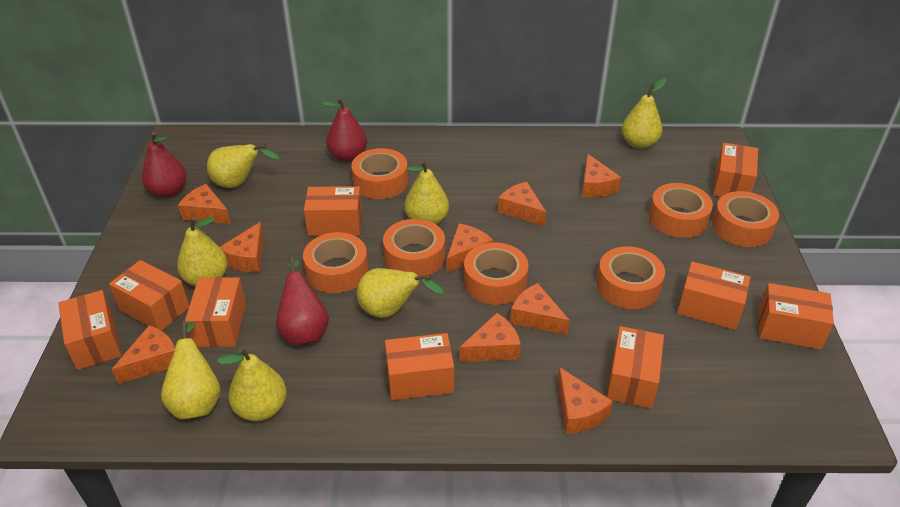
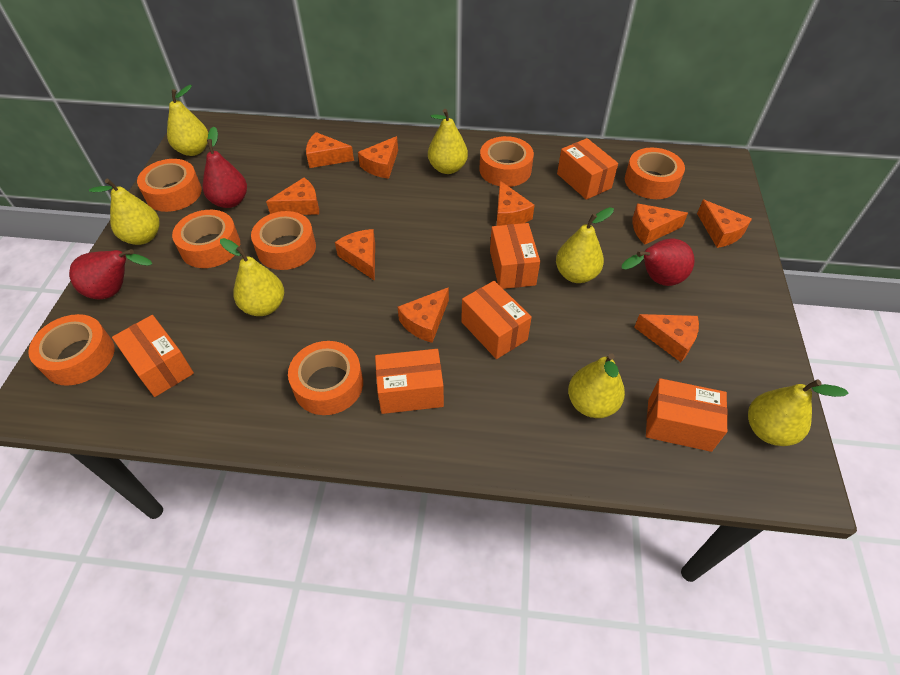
orange box: 9 -> 6

